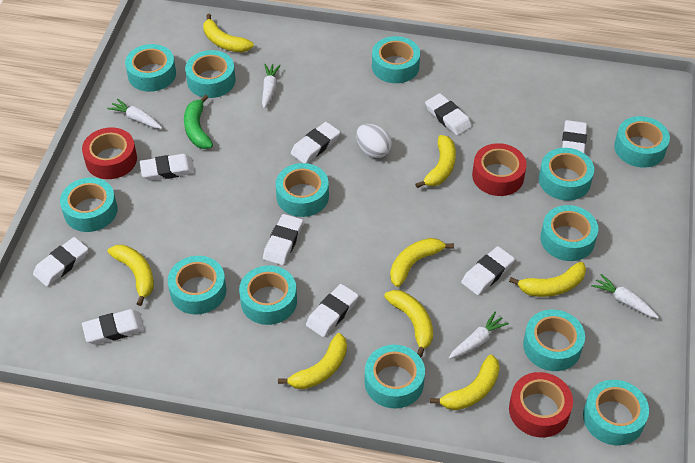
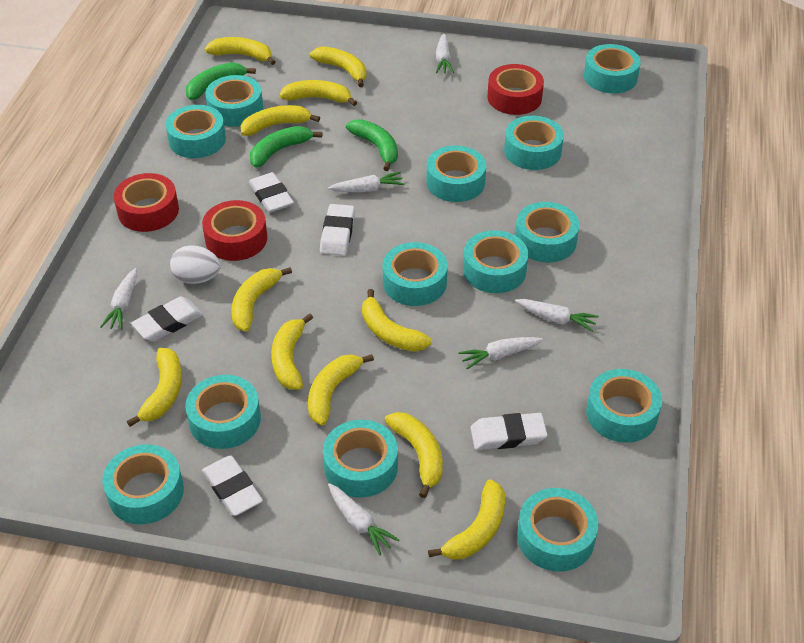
green banana: 1 -> 3
white carrot: 4 -> 6
white eraser: 9 -> 5
yellow banana: 8 -> 11

